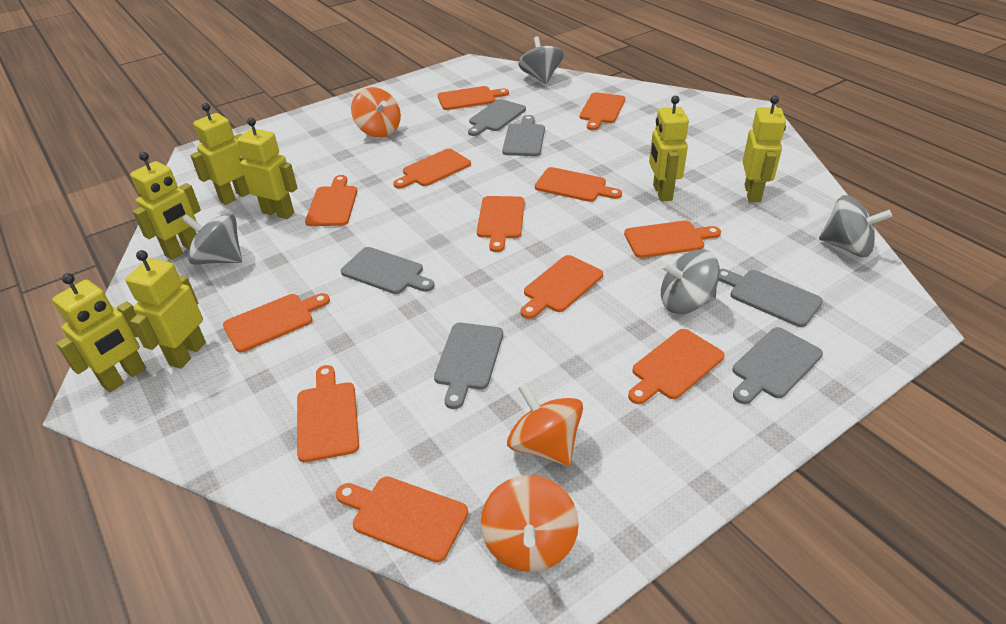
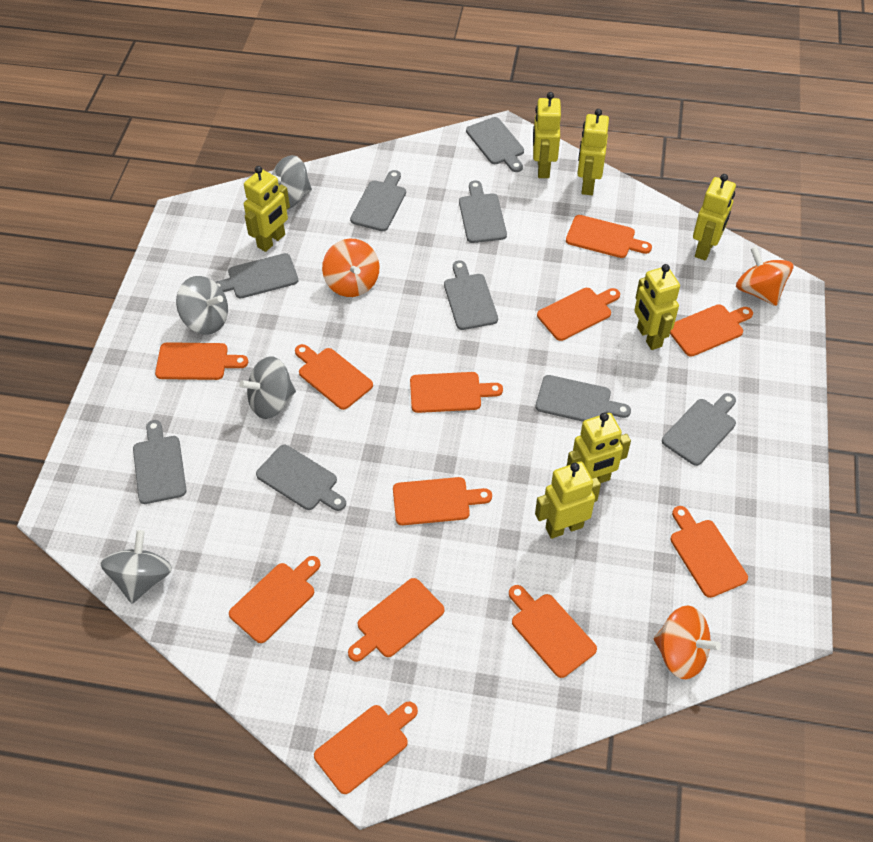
grey cutting board: 6 -> 9

